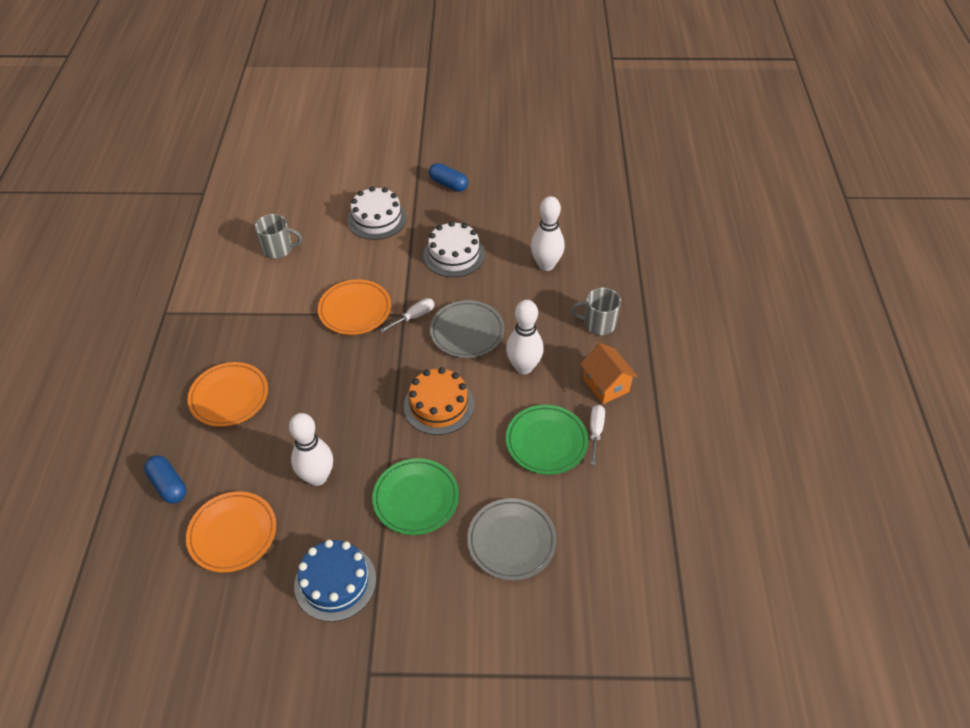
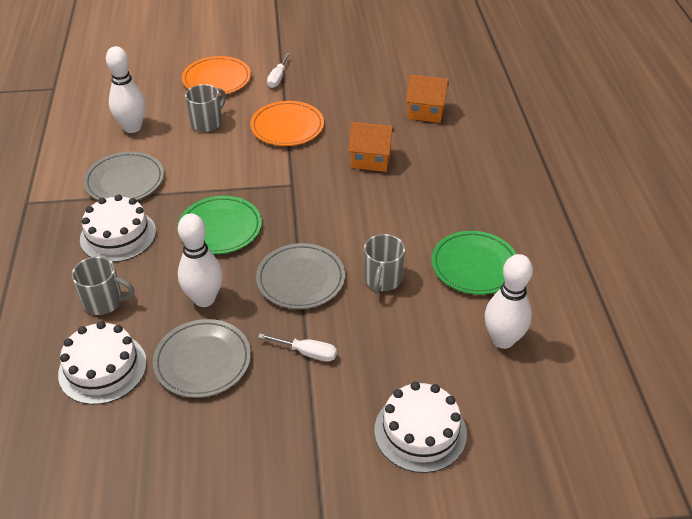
blue cake: 1 -> 0
blue capsule: 2 -> 0
grey mug: 2 -> 3
grey plate: 2 -> 3
orange cake: 1 -> 0
orange house: 1 -> 2
orange plate: 3 -> 2
white cake: 2 -> 3

